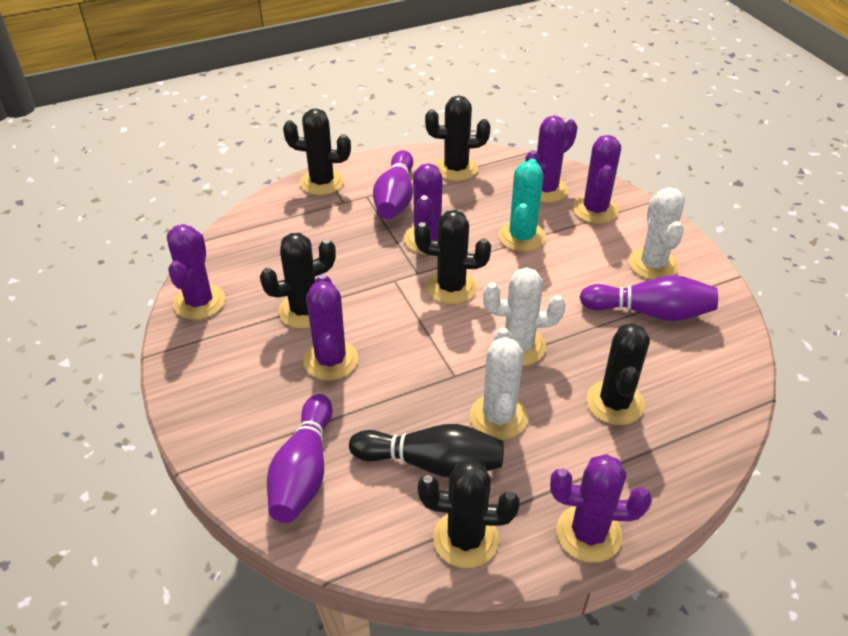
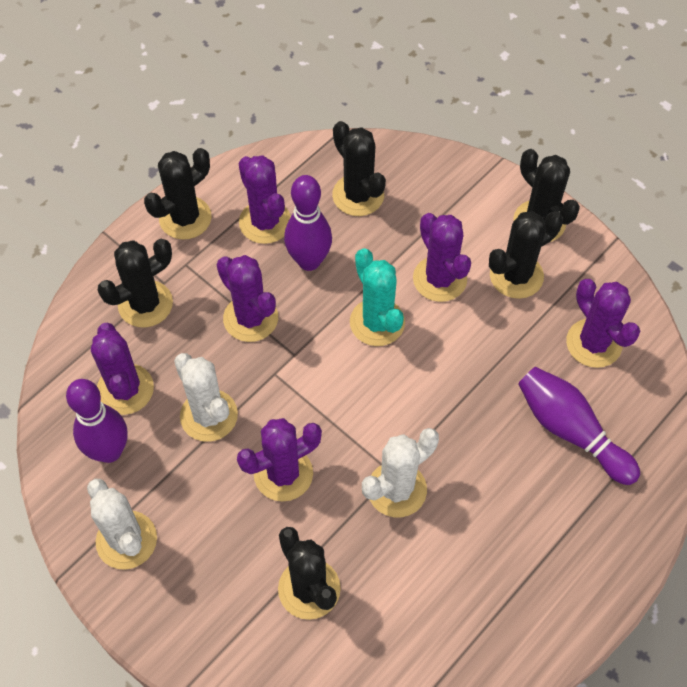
black bowling pin: 1 -> 0

